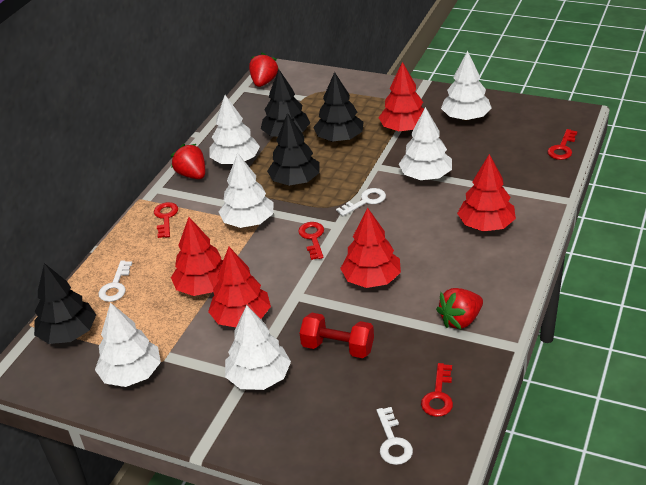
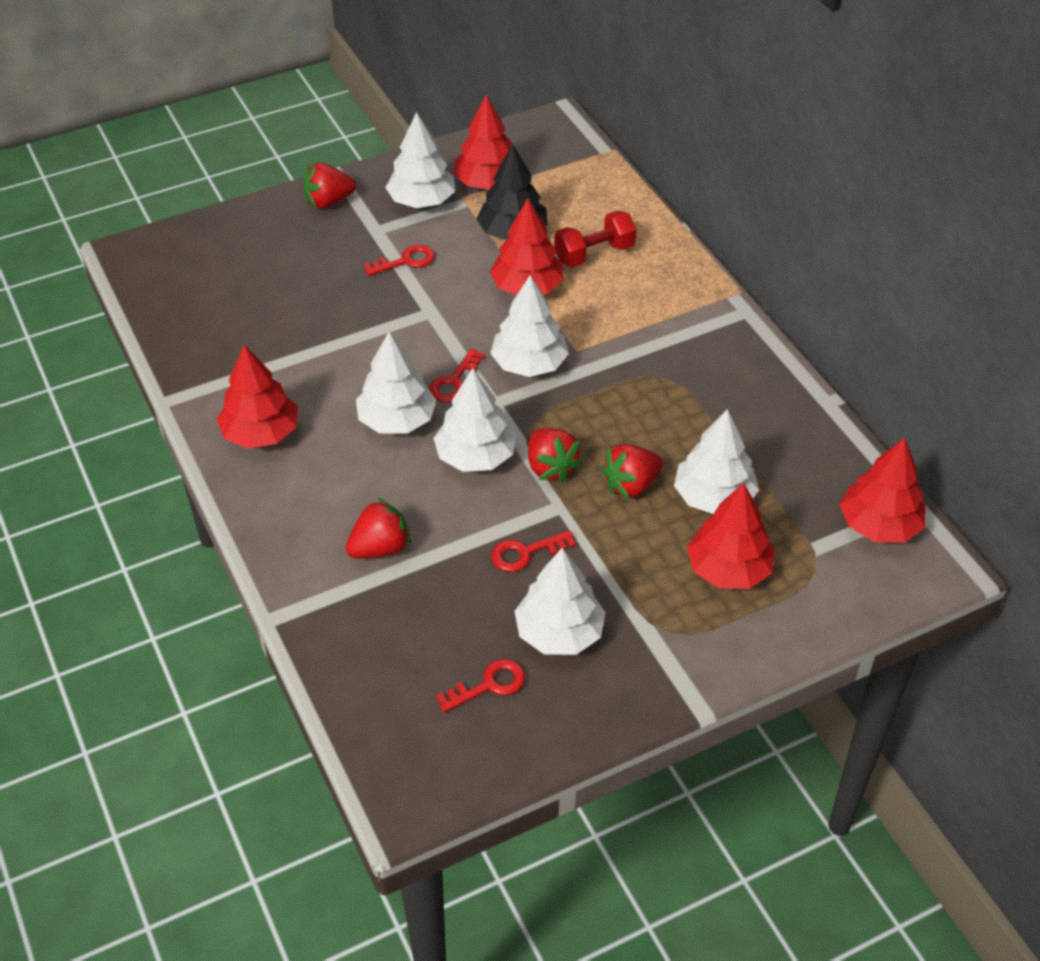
black tree: 4 -> 1
red strawberry: 3 -> 4
white key: 3 -> 0

